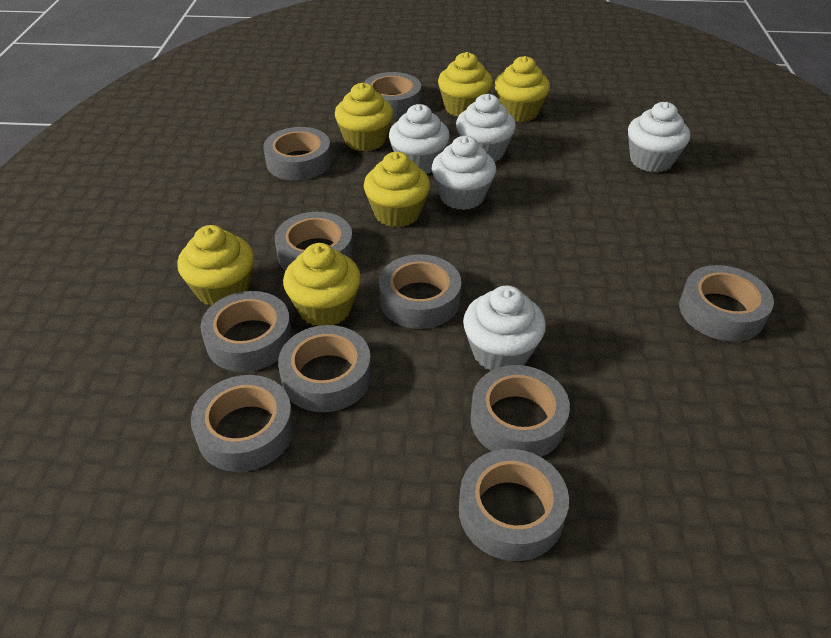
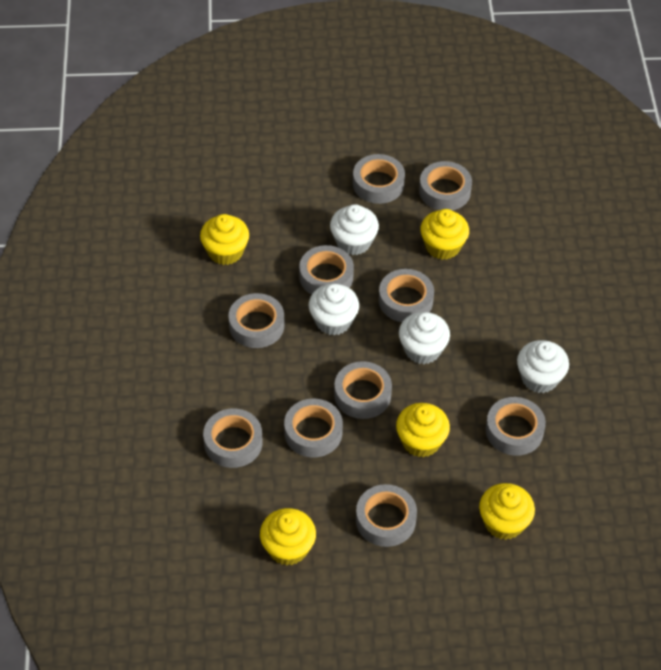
white cupcake: 5 -> 4
yellow cupcake: 6 -> 5

